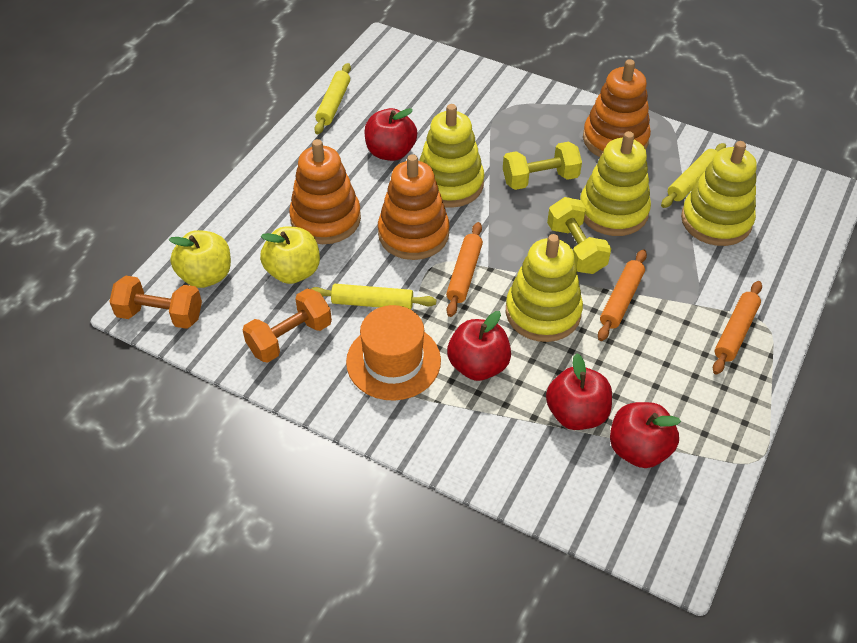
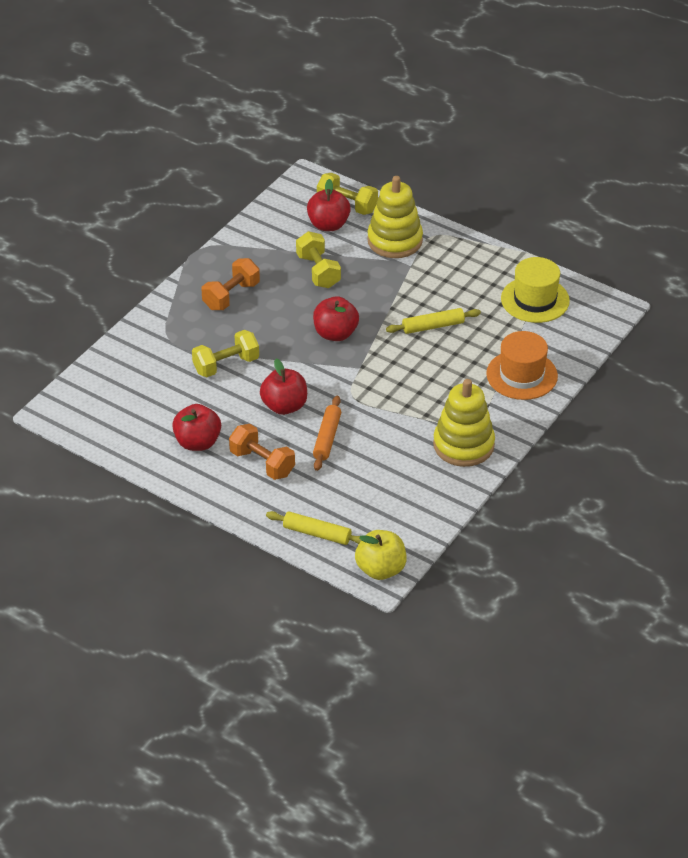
orange rolling pin: 3 -> 1
orange stacking toy: 3 -> 0
yellow apple: 2 -> 1
yellow dumbbell: 2 -> 3
yellow hat: 0 -> 1
yellow rolling pin: 3 -> 2
yellow stacking toy: 4 -> 2

